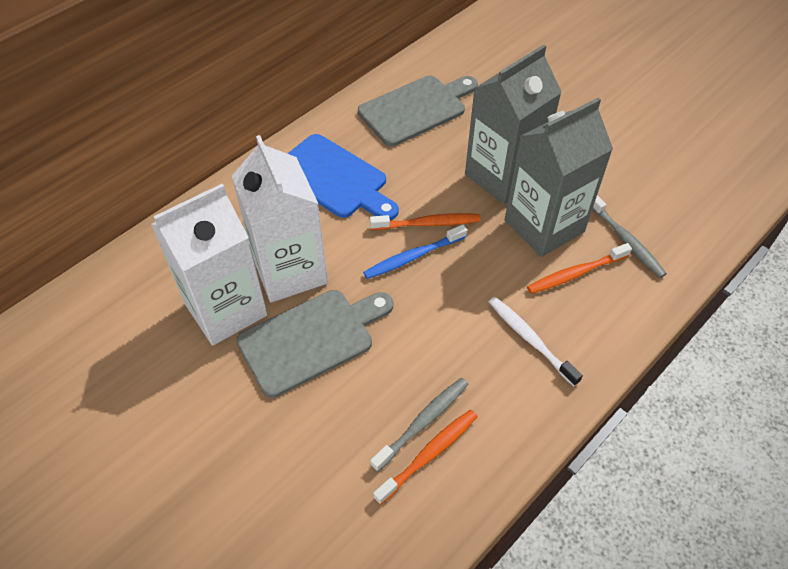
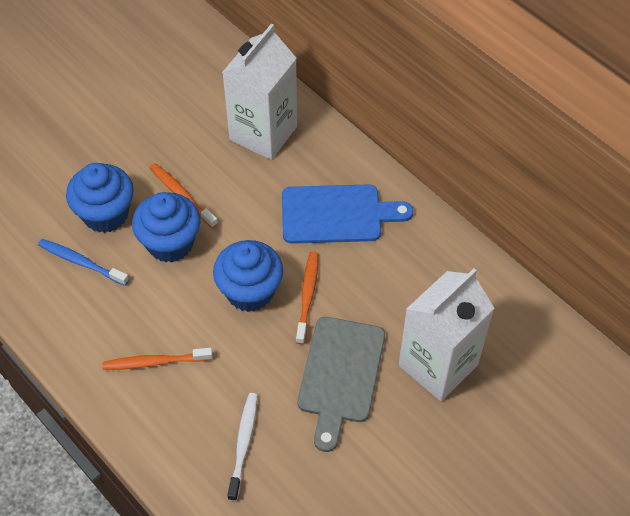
blue cupcake: 0 -> 3
grey carton: 2 -> 0
grey cutting board: 2 -> 1
grey toothbrush: 2 -> 0

